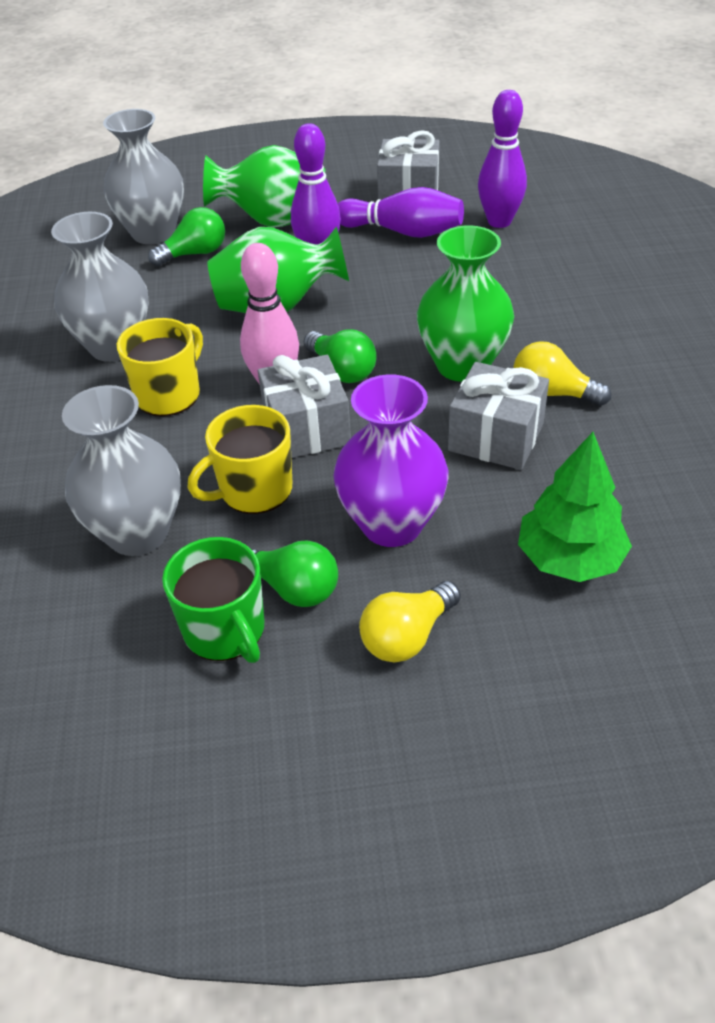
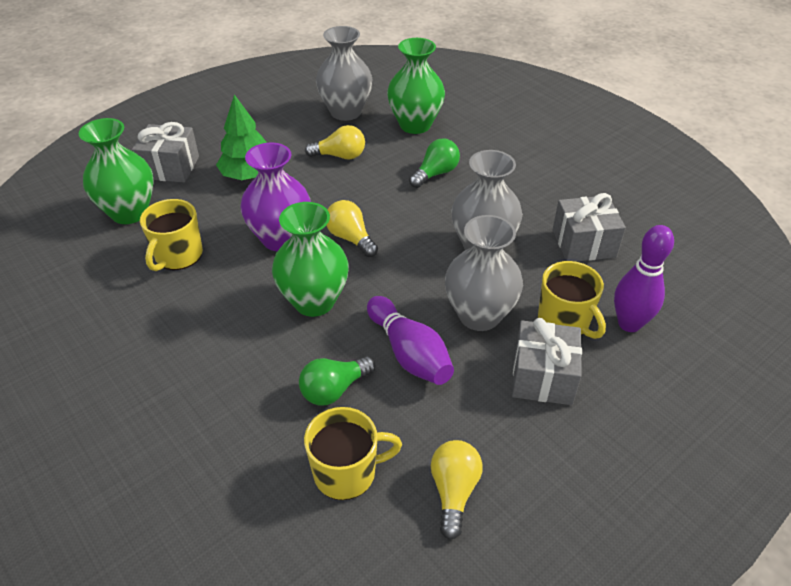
green light bulb: 3 -> 2
green mug: 1 -> 0
pink bowling pin: 1 -> 0
purple bowling pin: 3 -> 2
yellow light bulb: 2 -> 3
yellow mug: 2 -> 3

